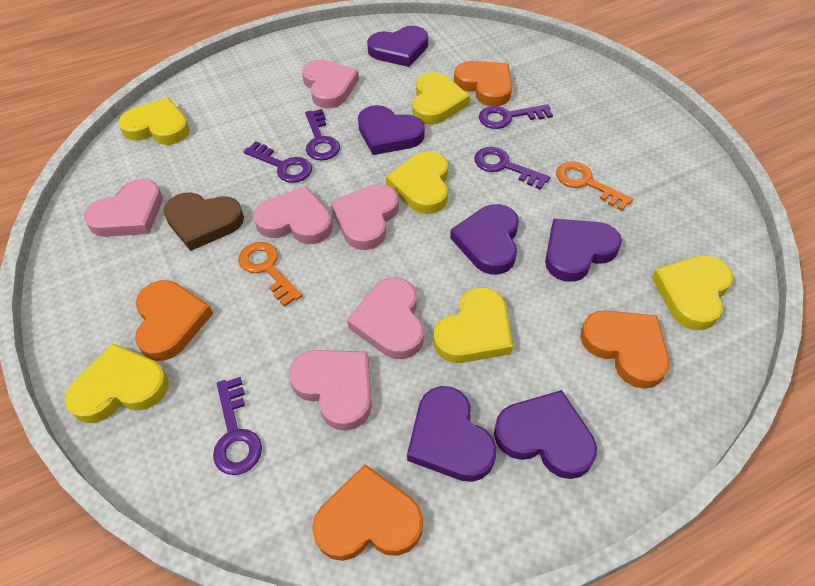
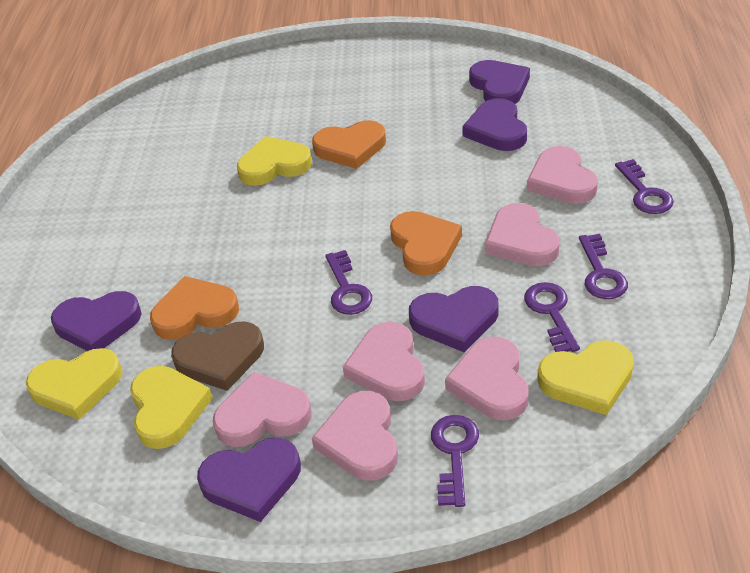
orange heart: 4 -> 3
orange key: 2 -> 0
purple heart: 6 -> 5
yellow heart: 6 -> 4

